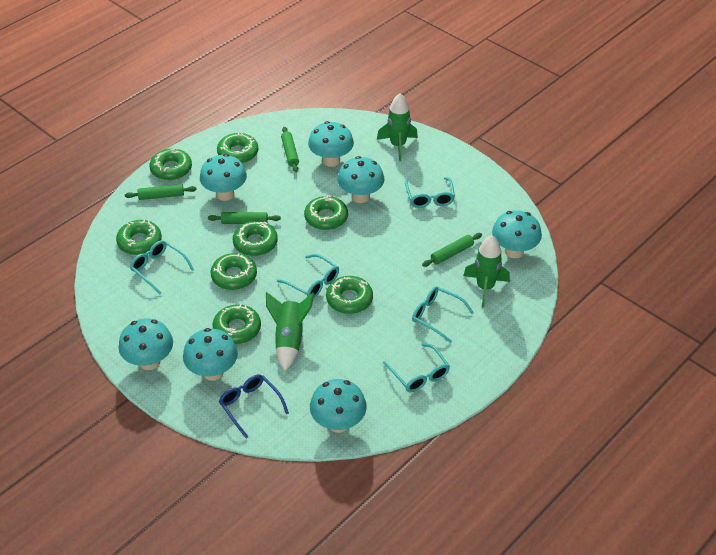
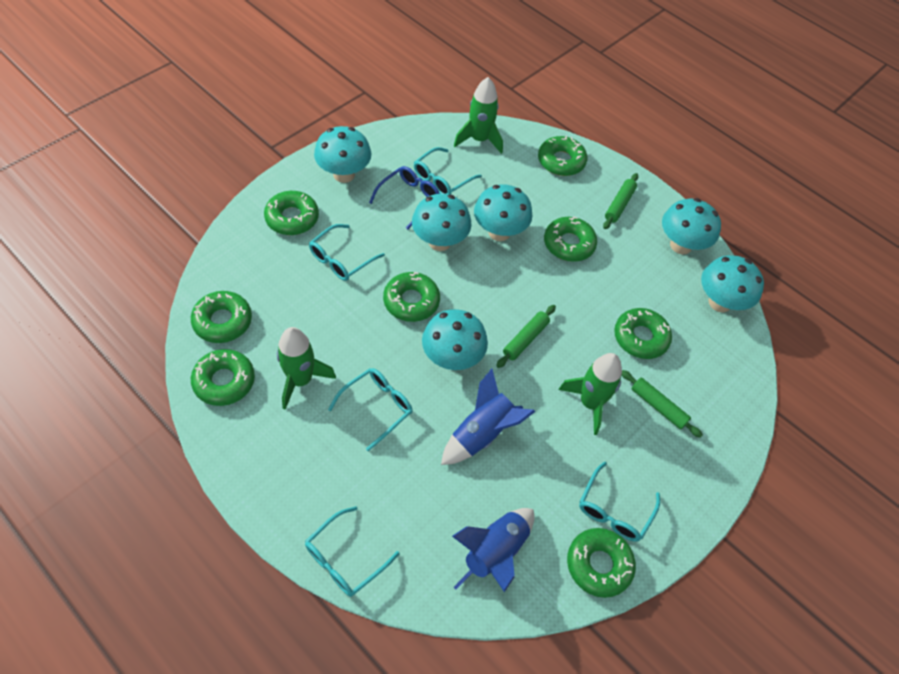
blue rocket: 0 -> 2
green rolling pin: 4 -> 3
turquoise mushroom: 7 -> 6

